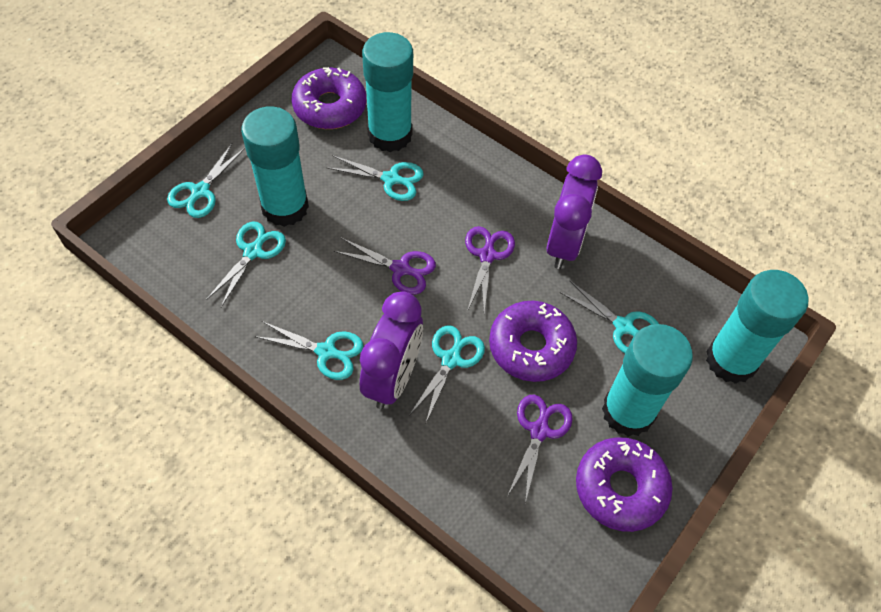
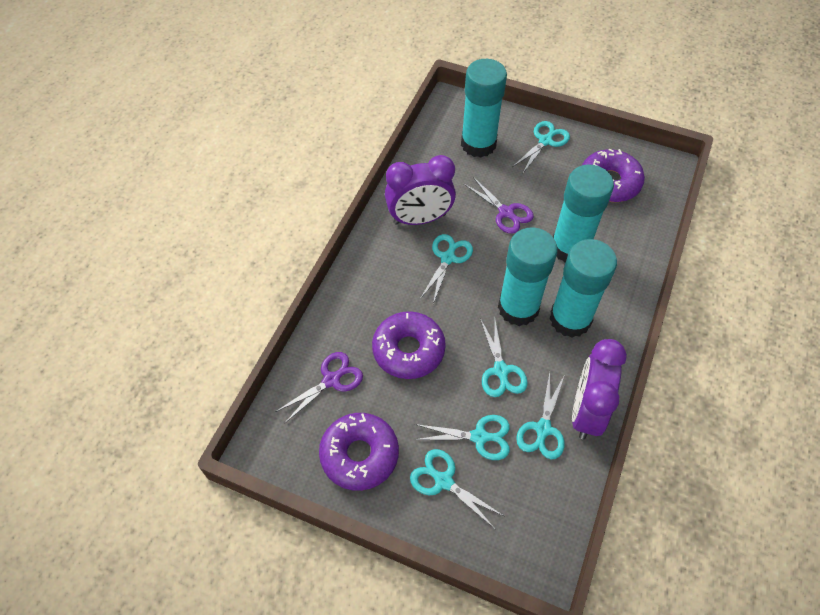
purple scissors: 3 -> 2

